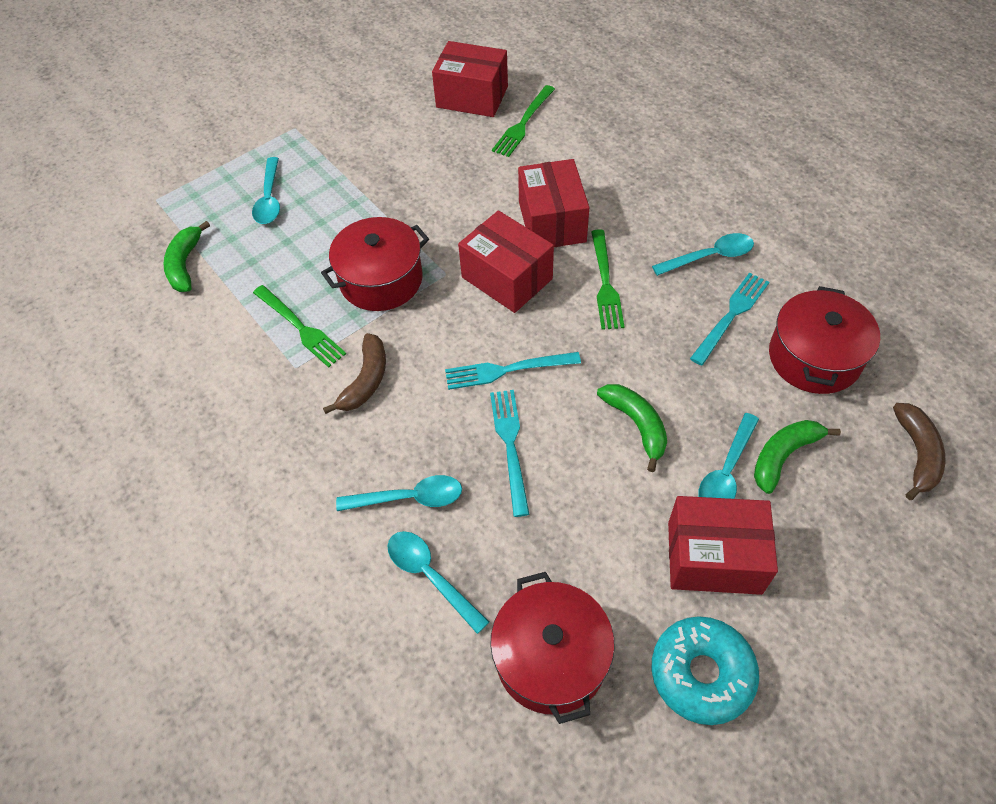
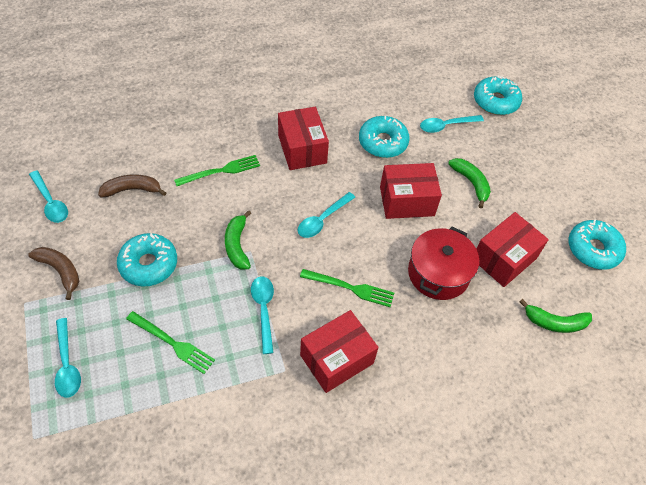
red pot: 3 -> 1
turquoise donut: 1 -> 4
turquoise fork: 3 -> 0

